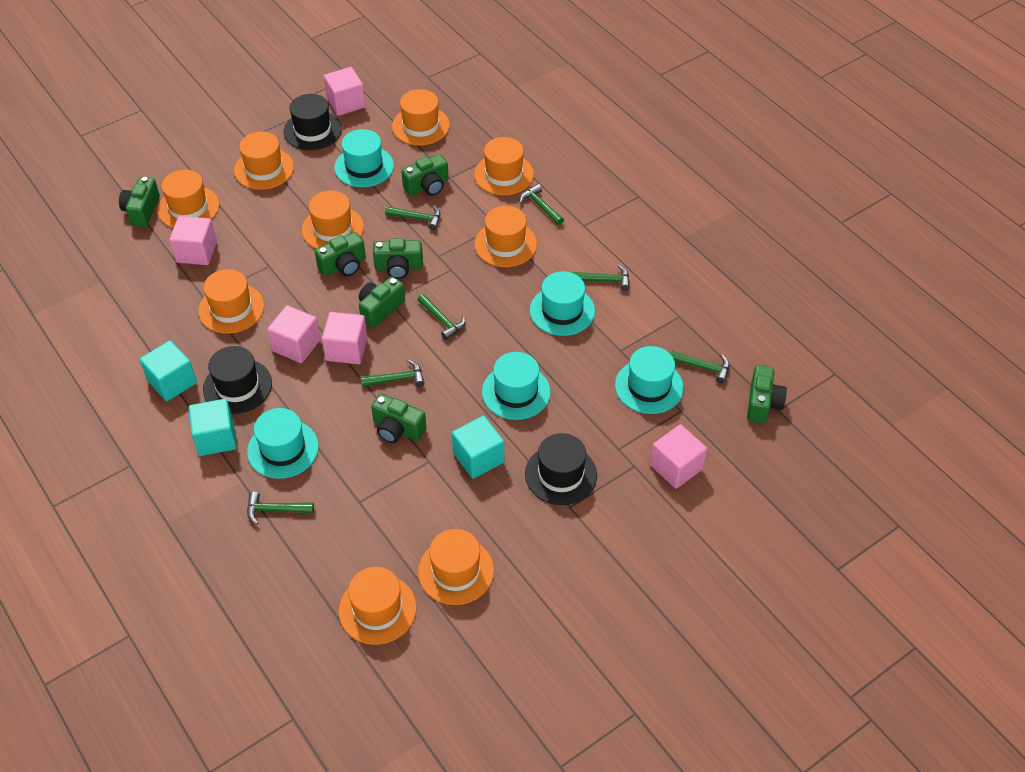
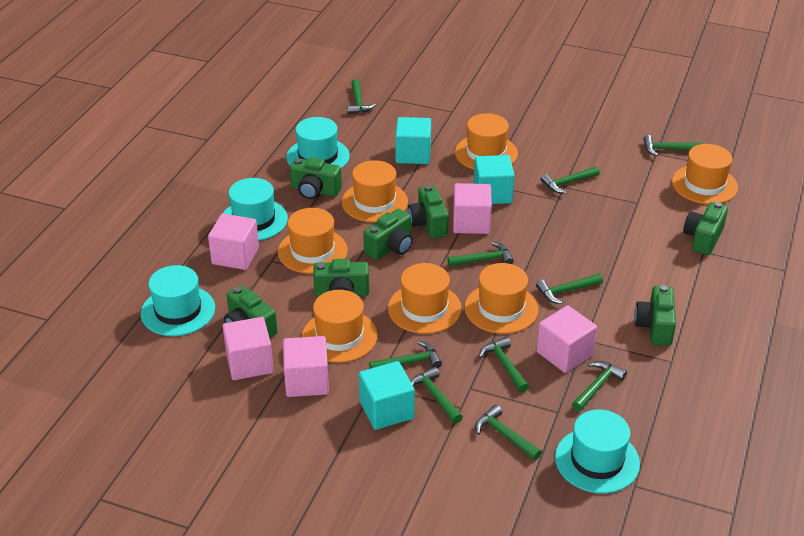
black hat: 3 -> 0
green hammer: 7 -> 10
orange hat: 9 -> 7
turquoise hat: 5 -> 4

